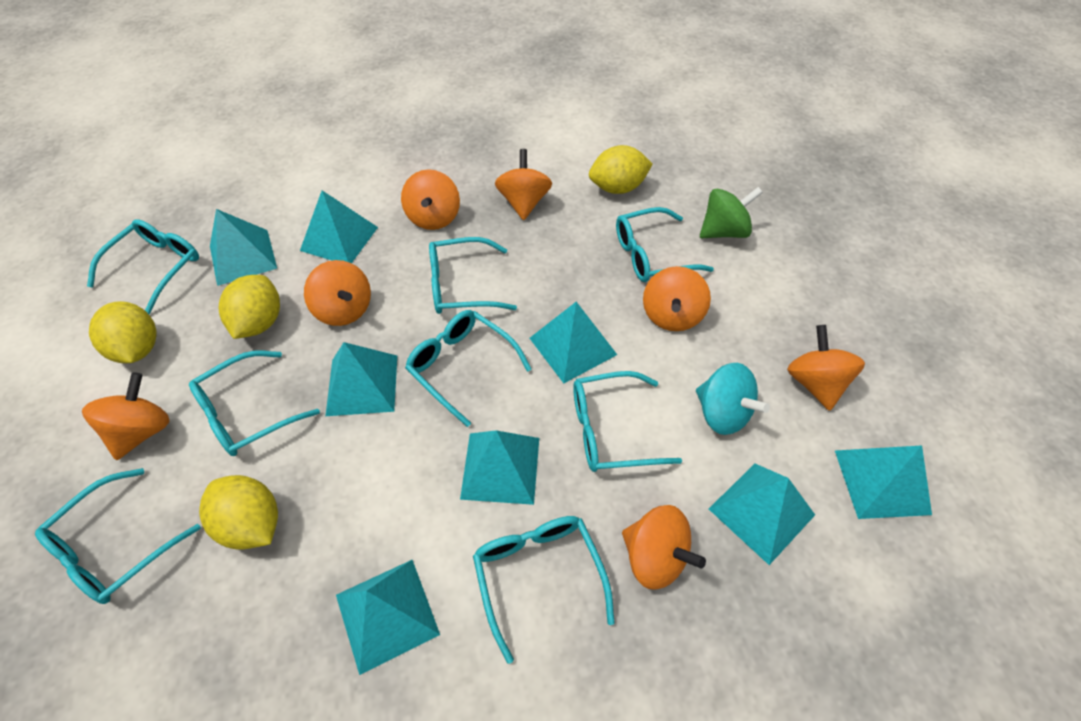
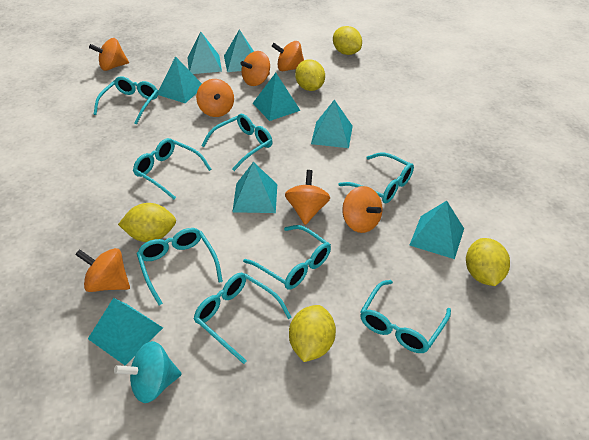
green spinning top: 1 -> 0
yellow lemon: 4 -> 5

